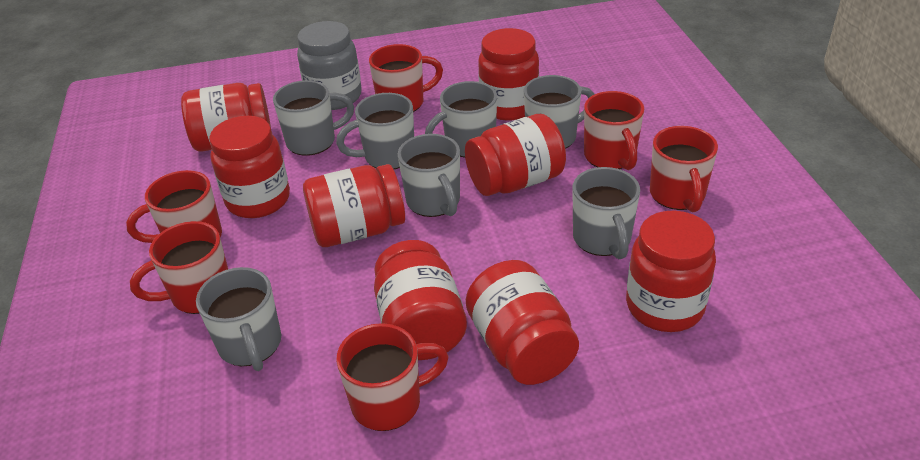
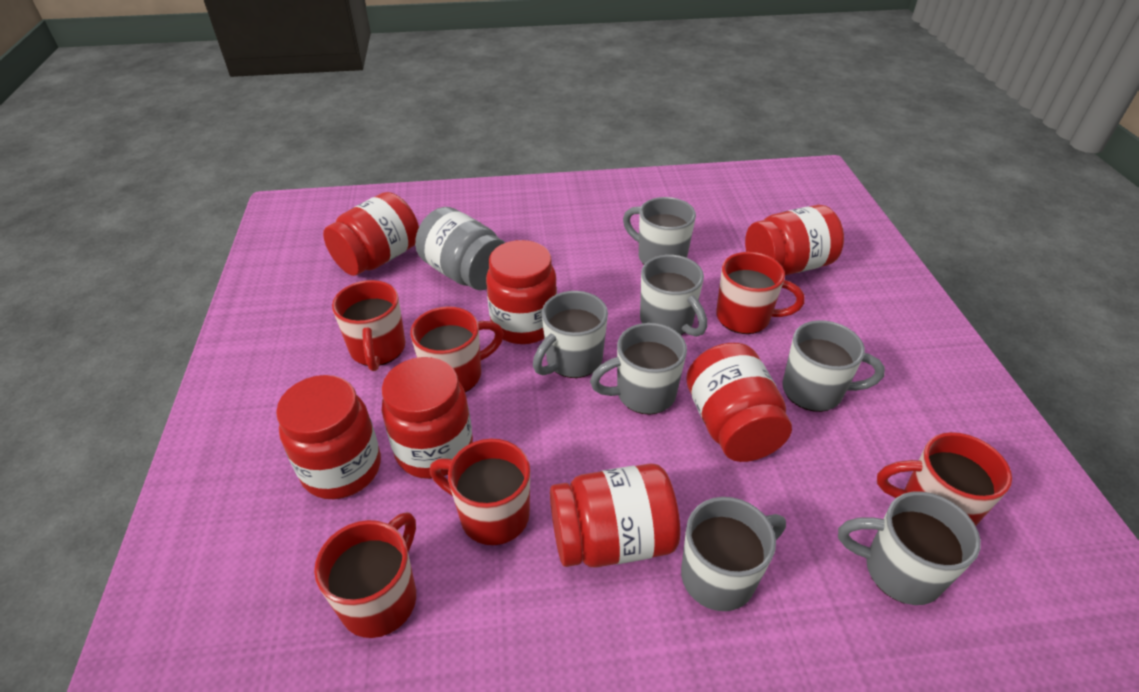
red jar: 8 -> 7

